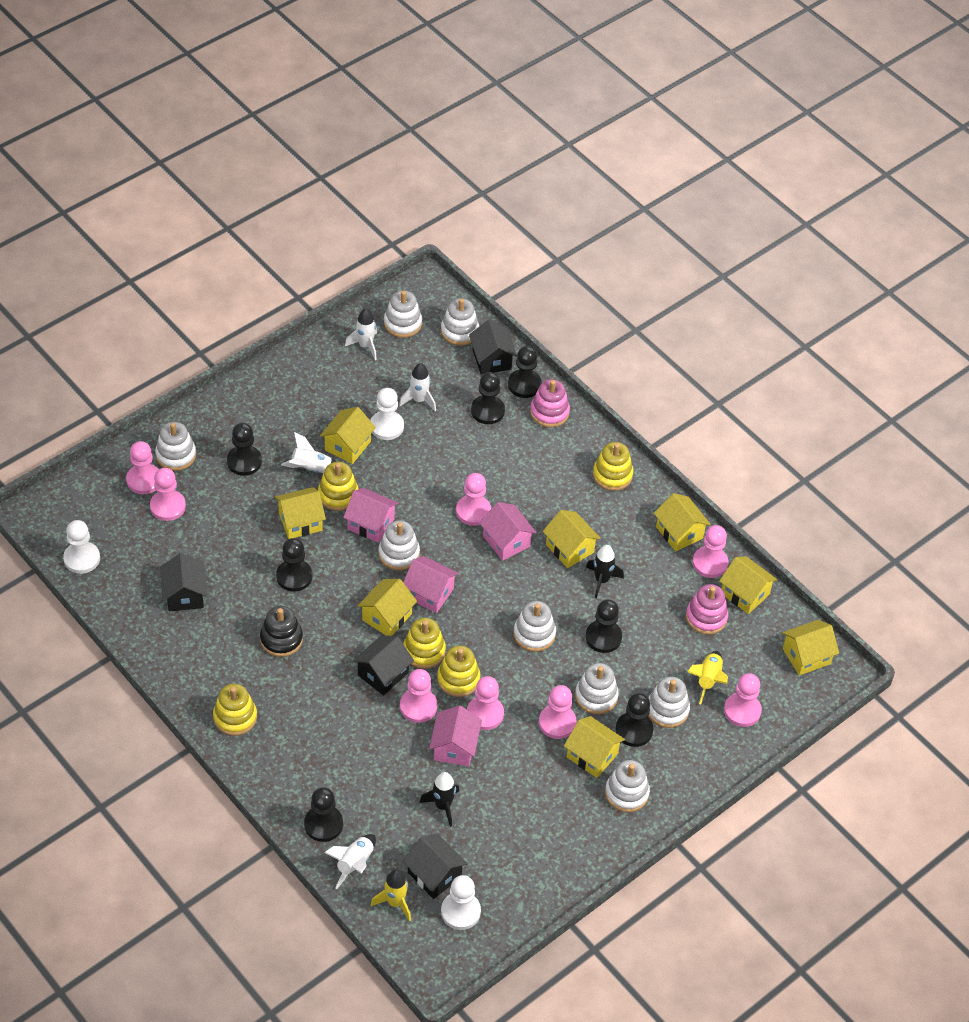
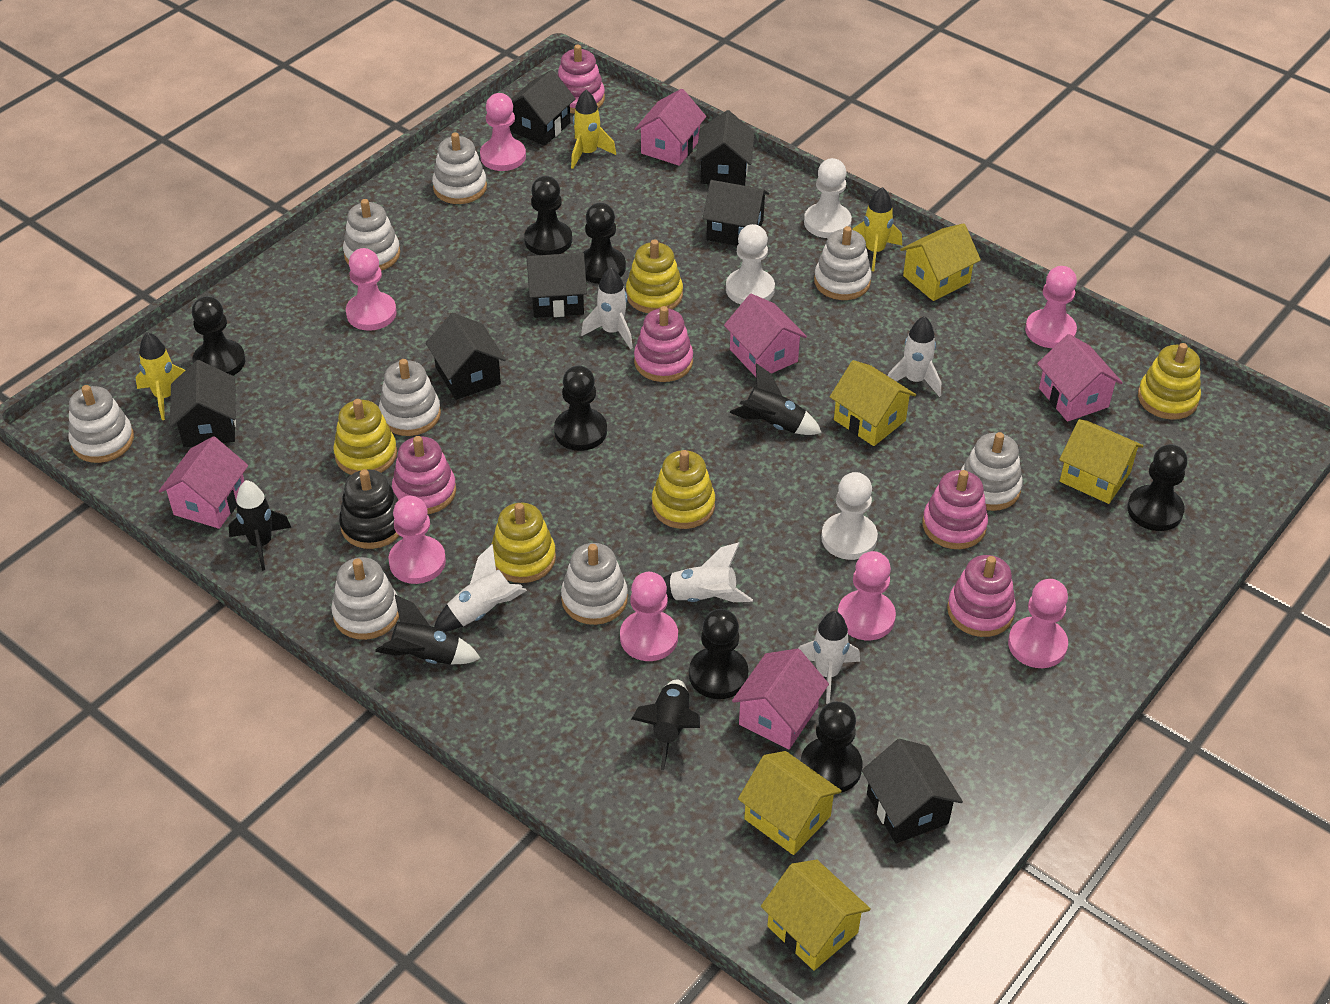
black house: 4 -> 7
black rocket: 2 -> 4
pink house: 4 -> 5
pink pawn: 8 -> 7
pink stacking toy: 2 -> 5
white rocket: 4 -> 5
yellow house: 8 -> 5
yellow rocket: 2 -> 3

